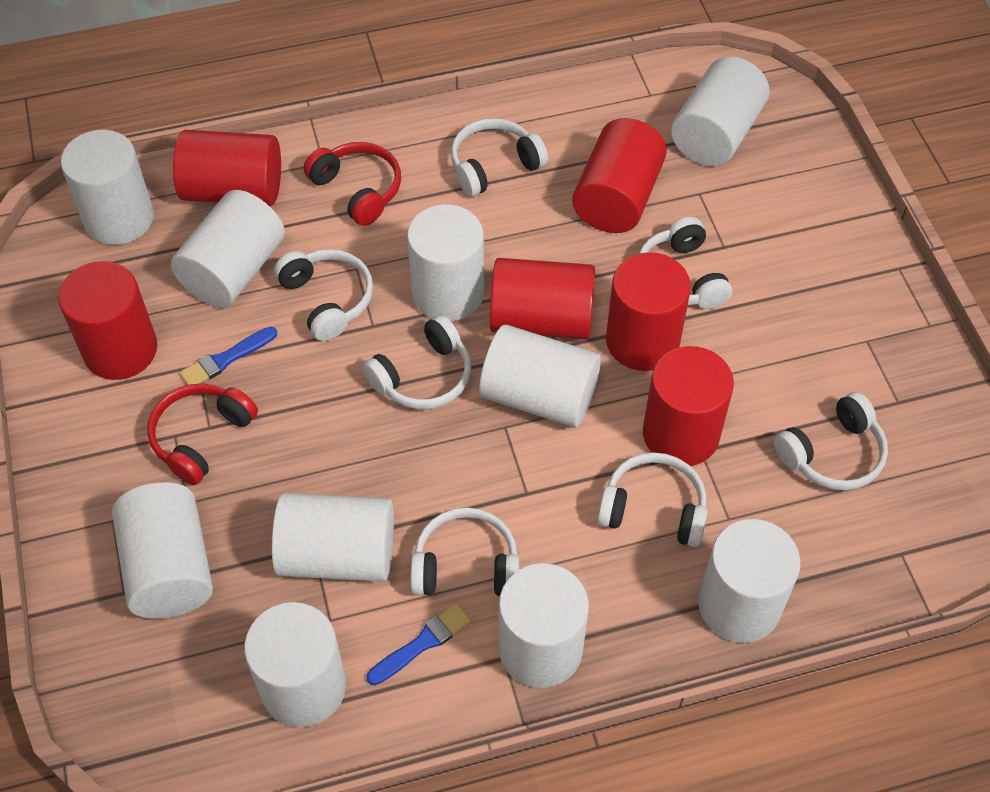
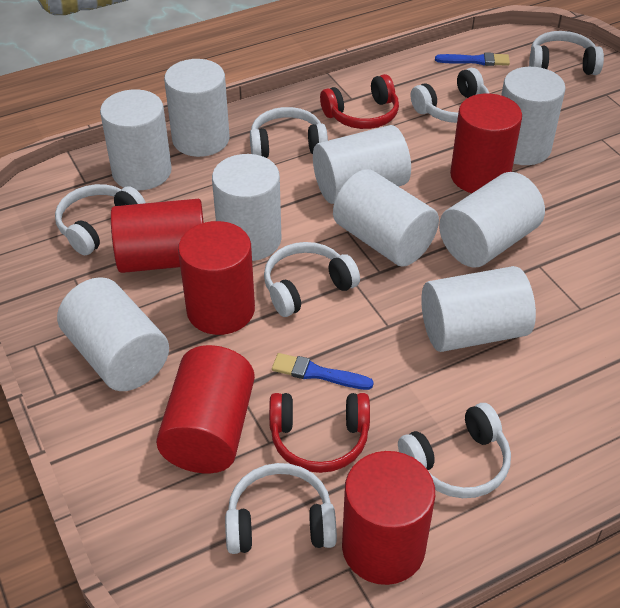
red cylinder: 6 -> 5
white cylinder: 10 -> 9

